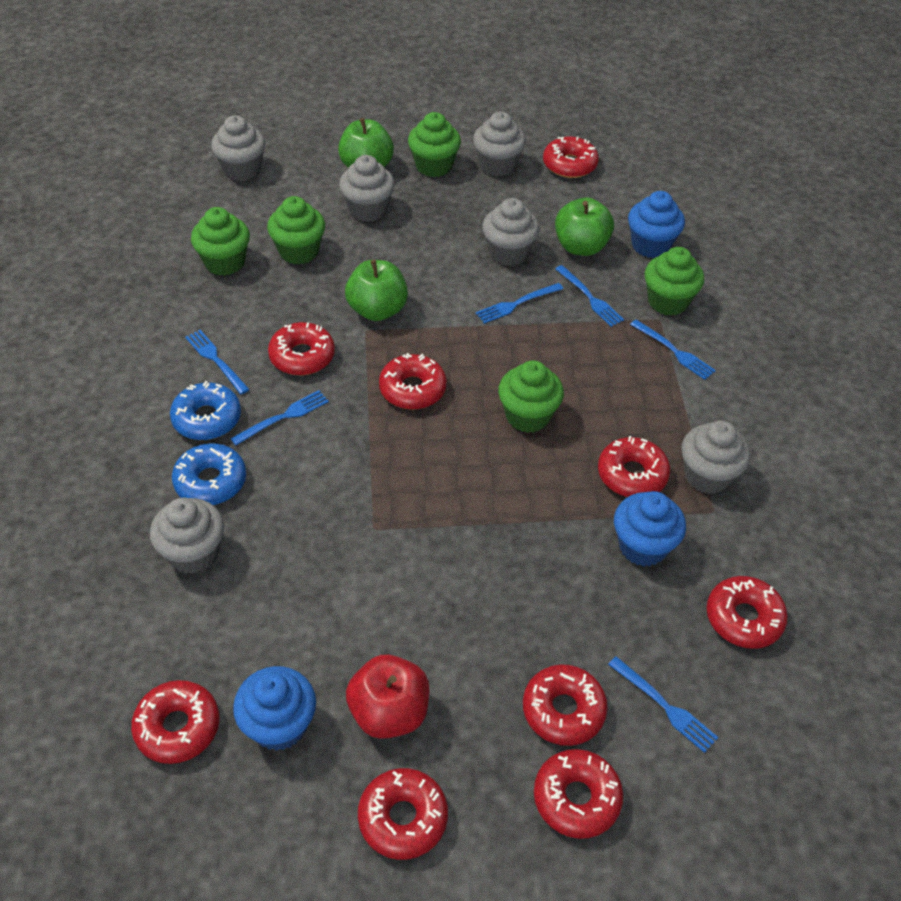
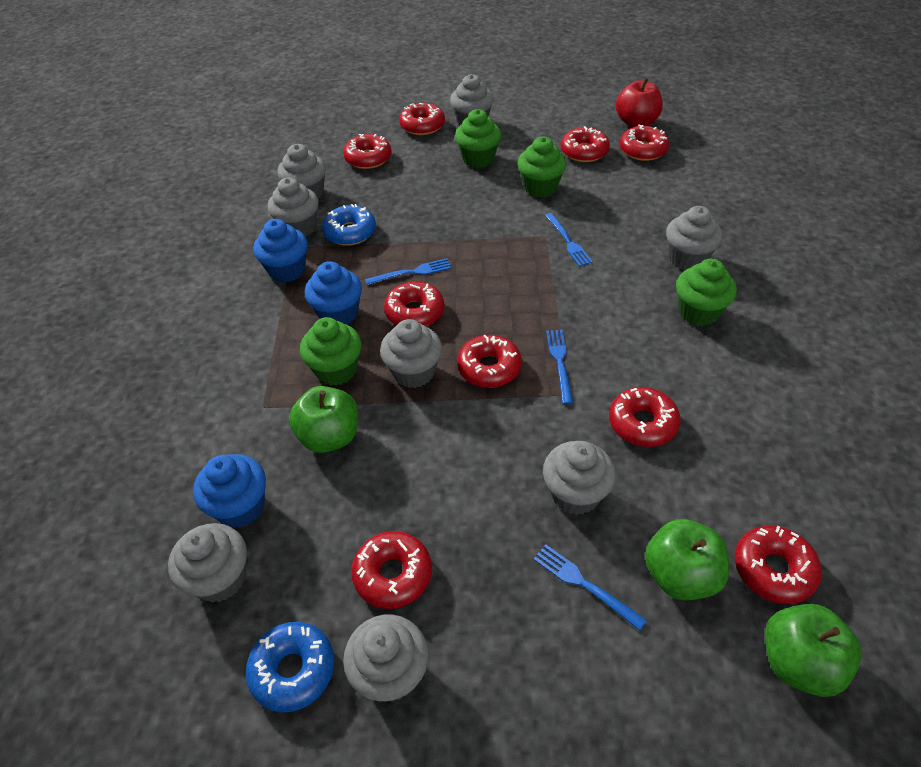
blue fork: 6 -> 4
green cupcake: 5 -> 4
grey cupcake: 6 -> 8

